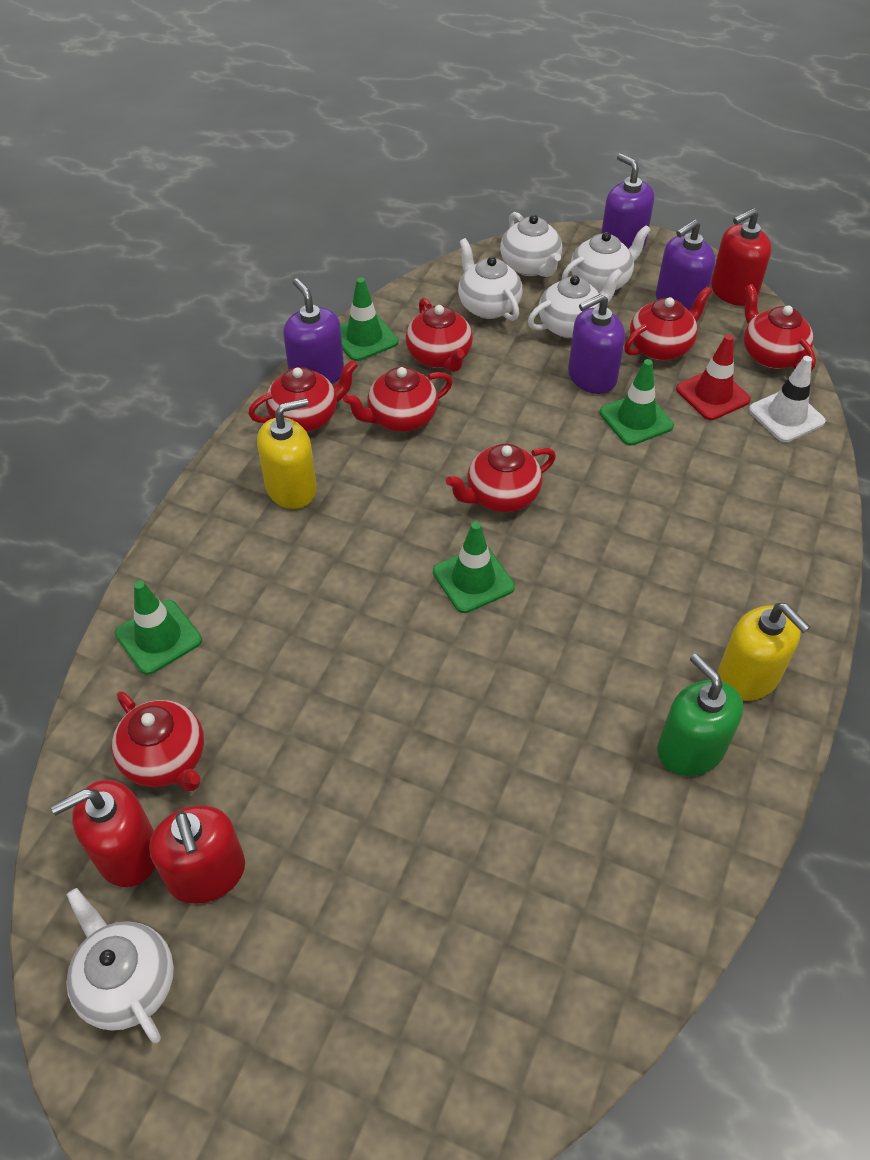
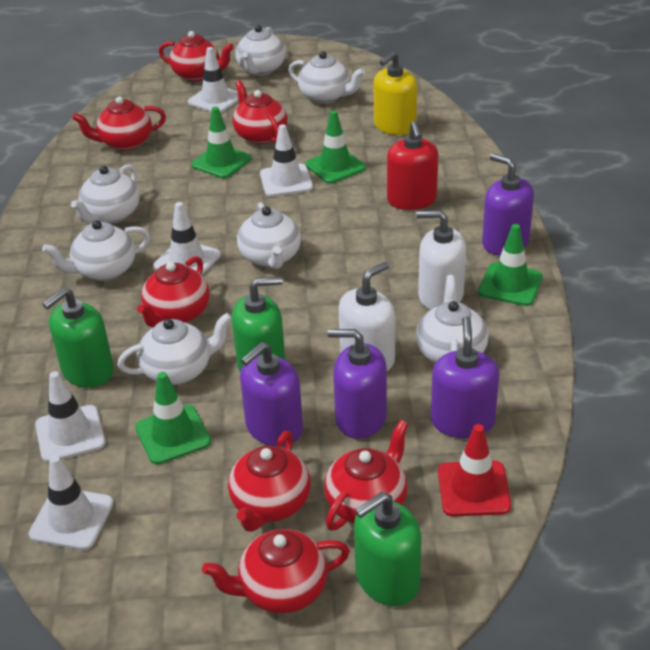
green soap dispenser: 1 -> 3
red soap dispenser: 3 -> 1
white soap dispenser: 0 -> 2
white teapot: 5 -> 7
white traffic cone: 1 -> 5
yellow soap dispenser: 2 -> 1

